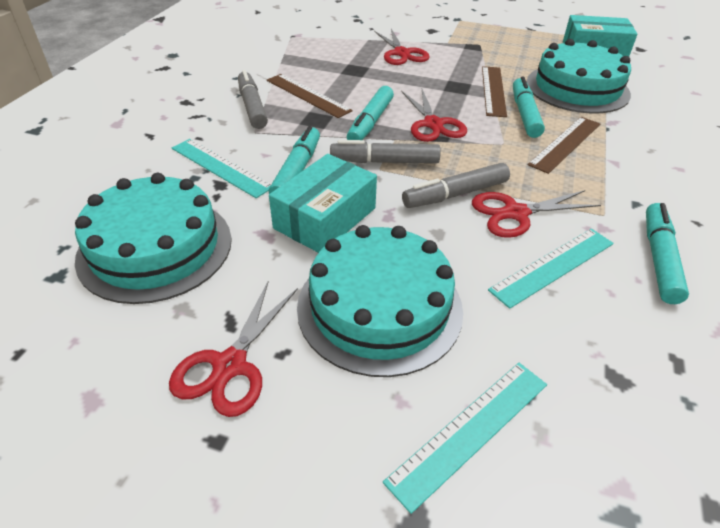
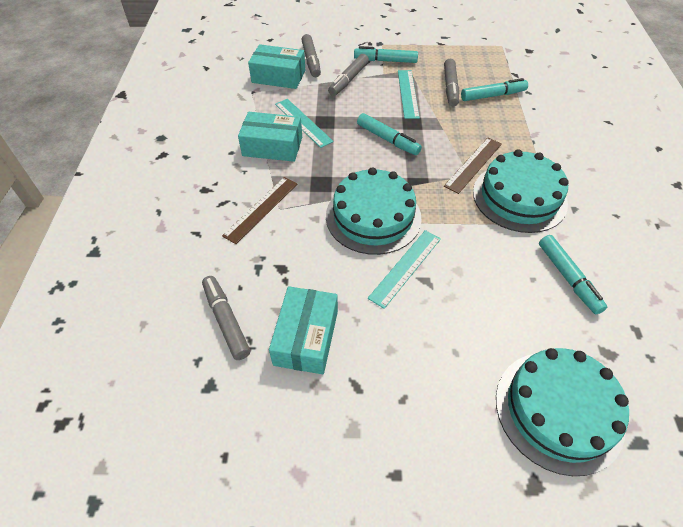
brown ruler: 3 -> 2
grey marker: 3 -> 4
red scissors: 4 -> 0
turquoise box: 2 -> 3

